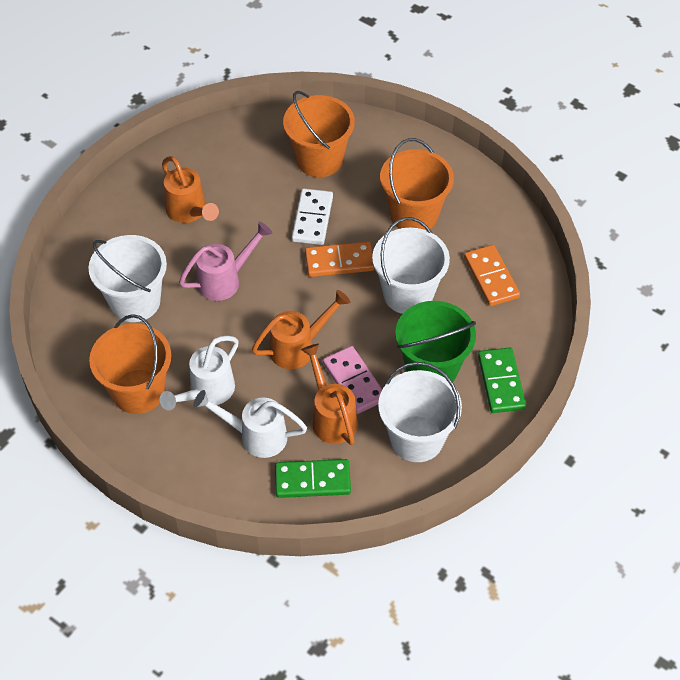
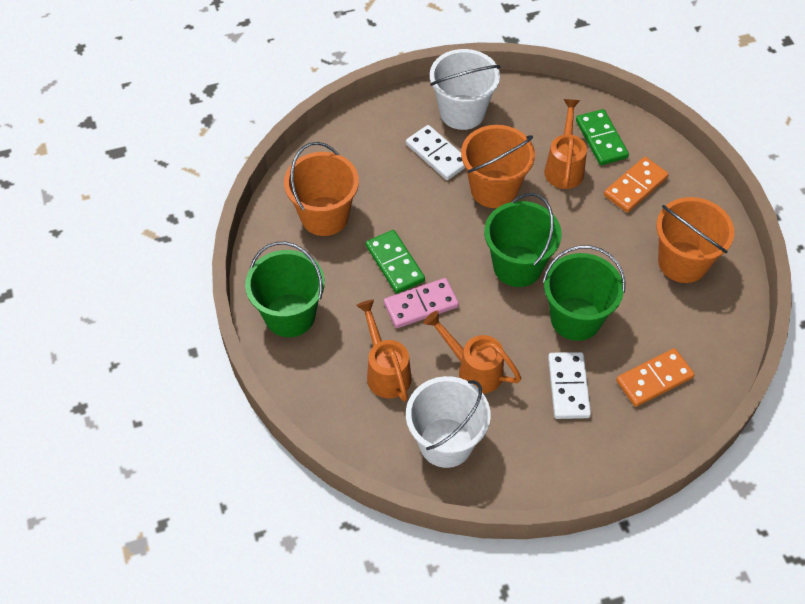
green bucket: 1 -> 3
pink watering can: 1 -> 0
white bucket: 3 -> 2
white domino: 1 -> 2
white watering can: 2 -> 0

